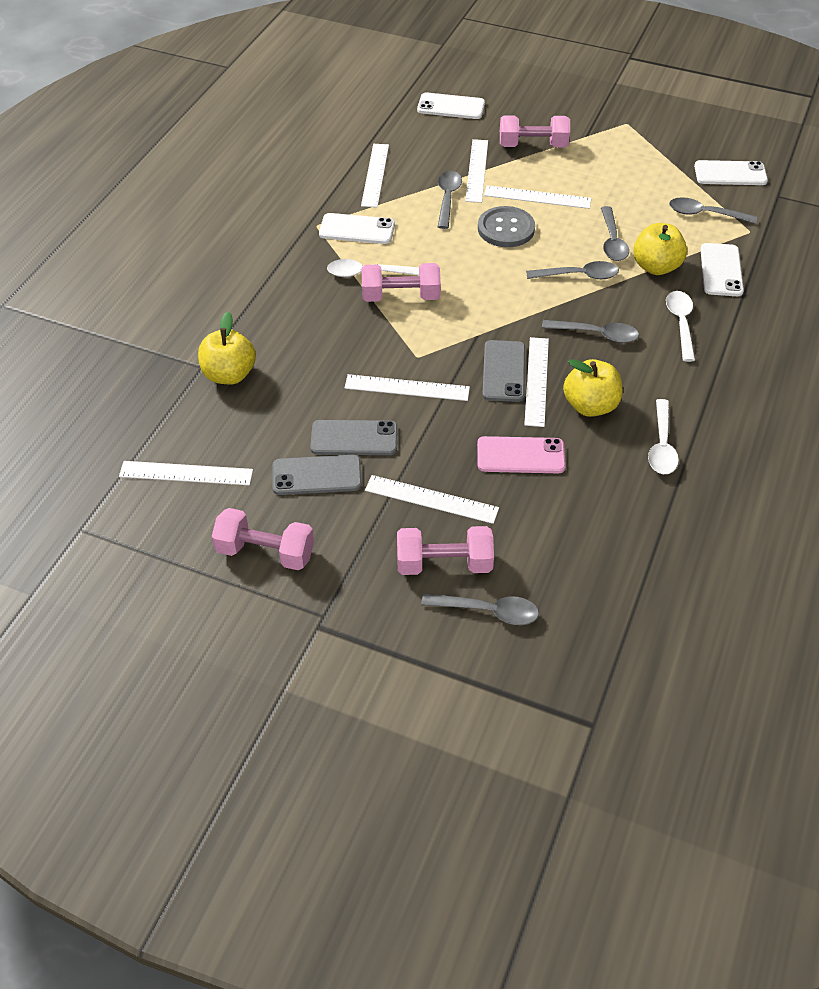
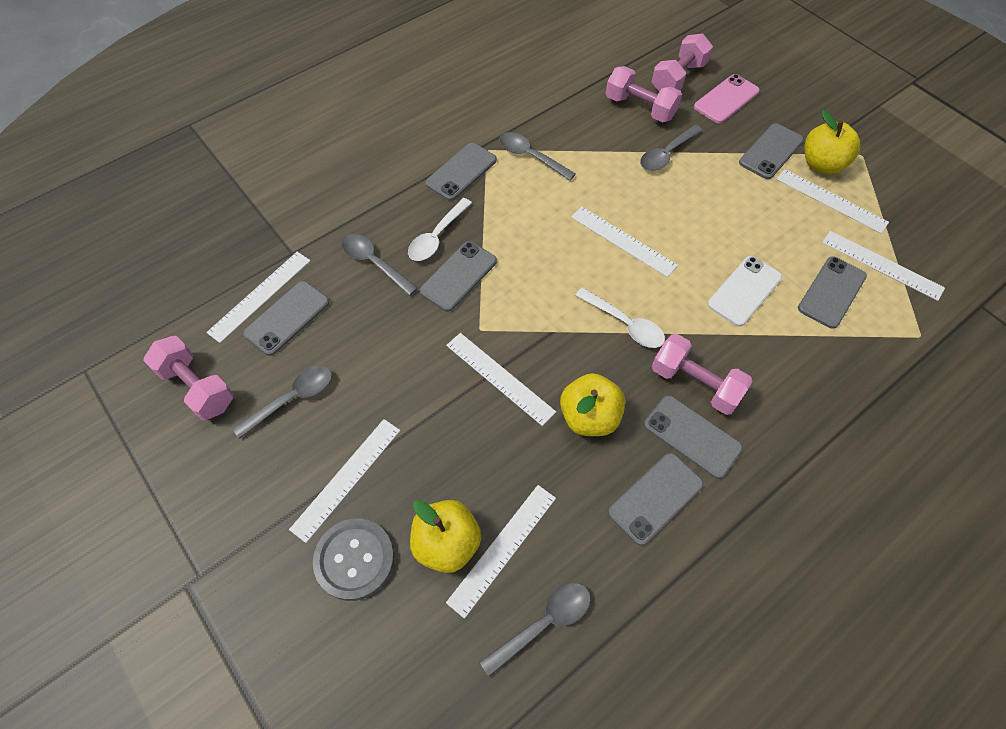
grey phone: 3 -> 7
grey spoon: 6 -> 5
white phone: 4 -> 1
white spoon: 3 -> 2

